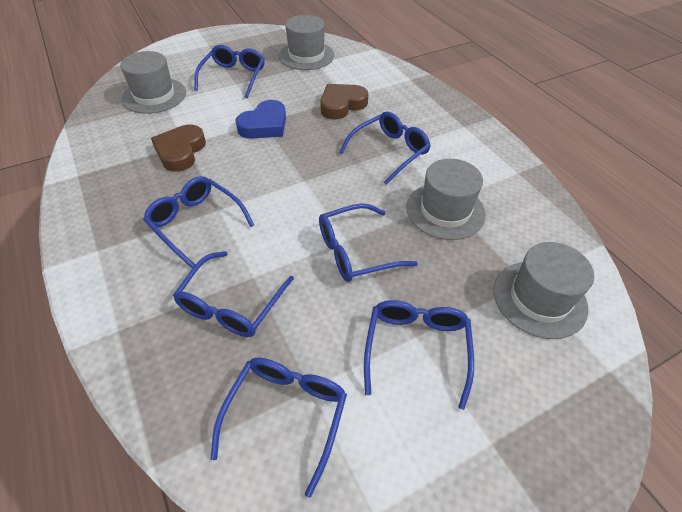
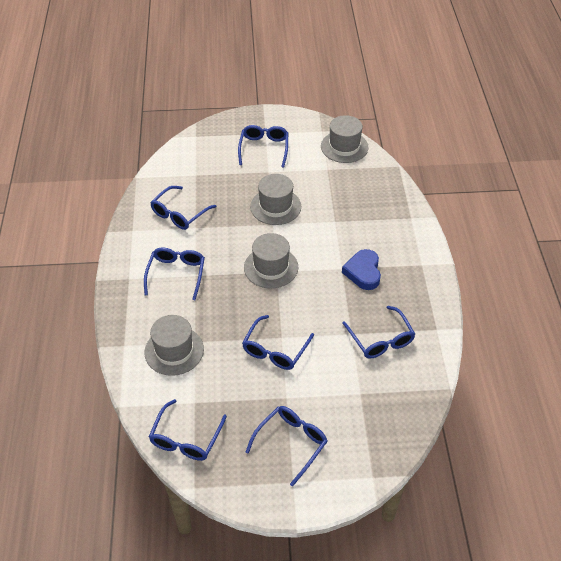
brown heart: 2 -> 0

